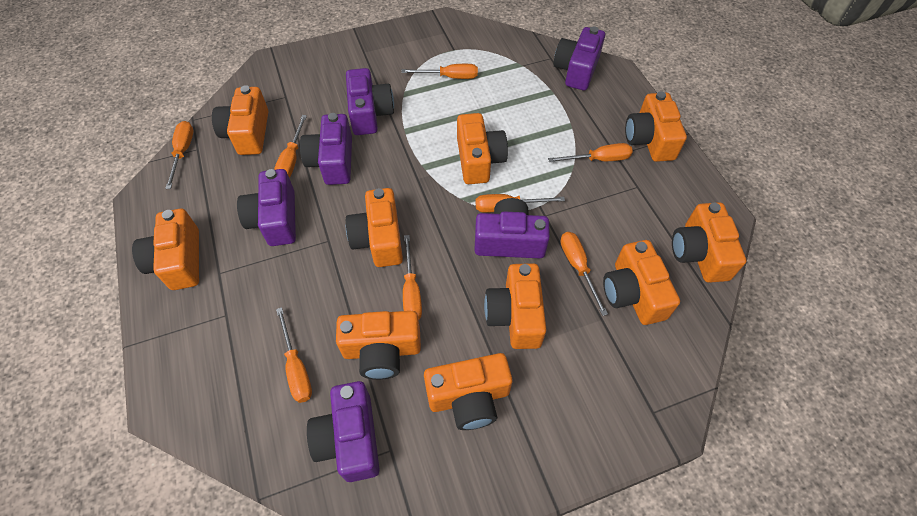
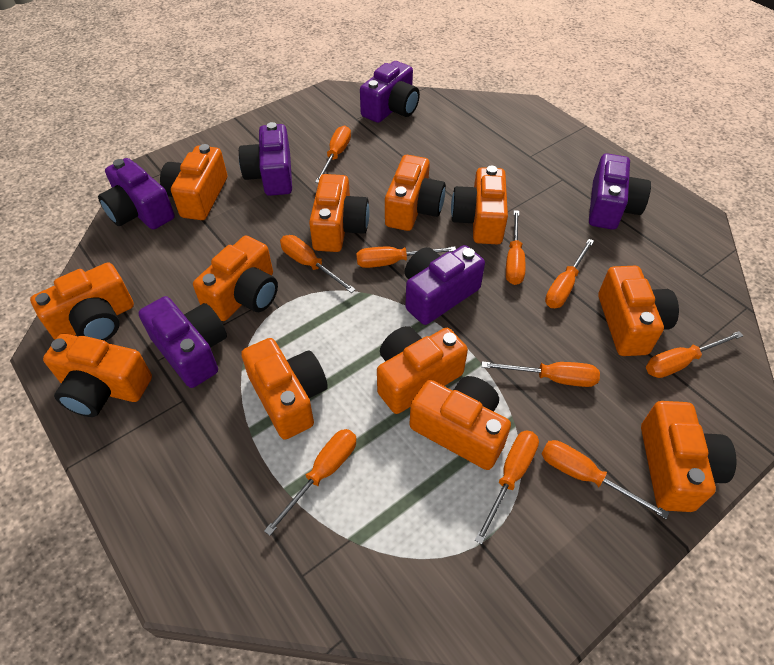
orange camera: 10 -> 12
orange screwdriver: 8 -> 10

